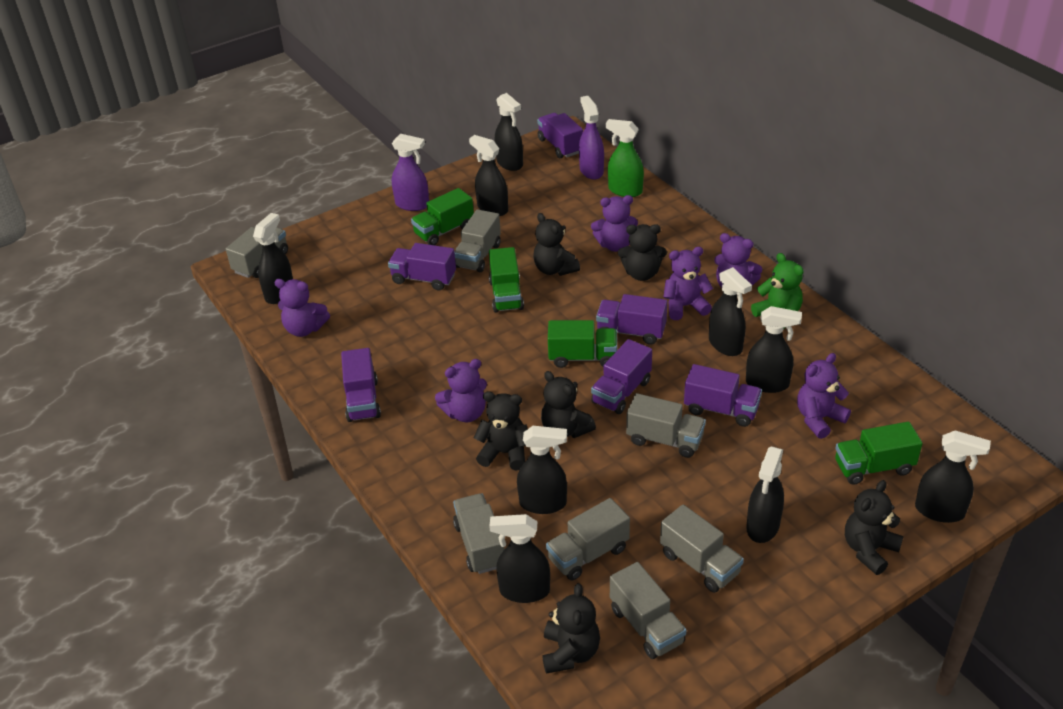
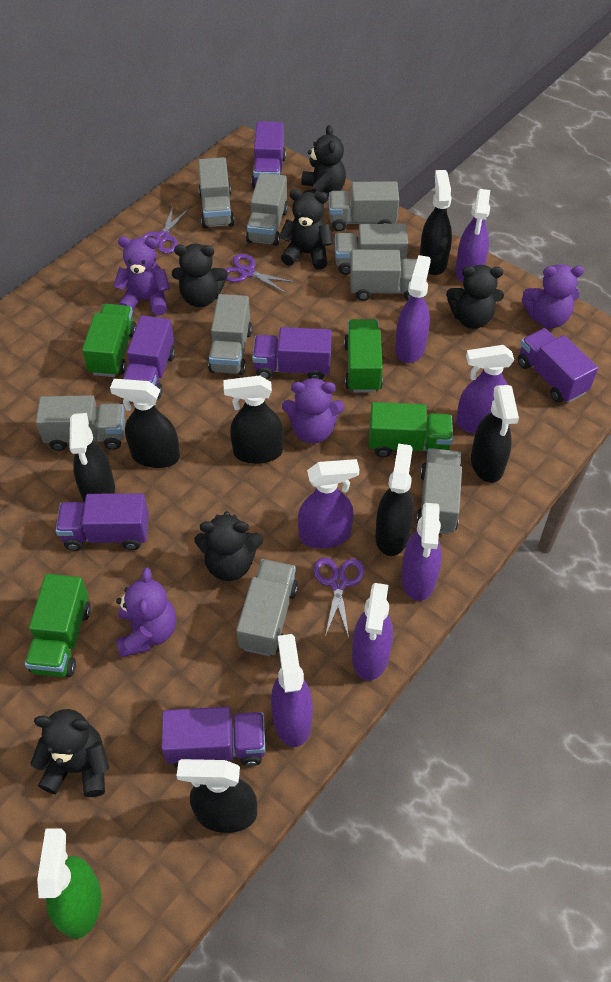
black spray bottle: 9 -> 7
green teddy bear: 1 -> 0
grey truck: 7 -> 9
purple scissors: 0 -> 3
purple spray bottle: 2 -> 7
purple teddy bear: 6 -> 4

